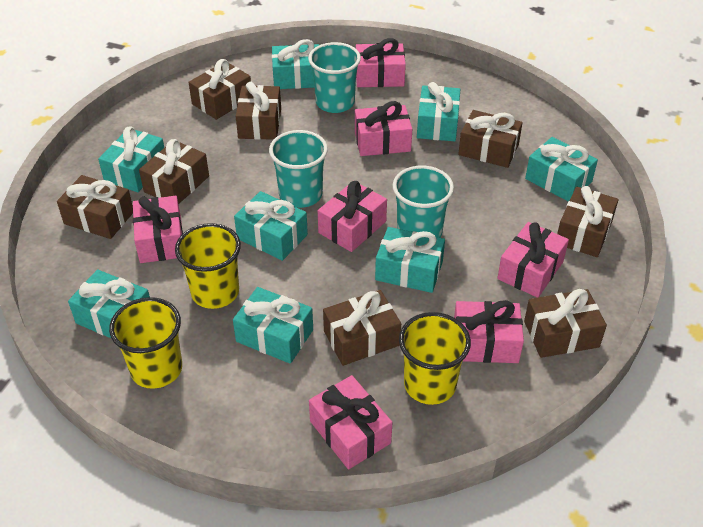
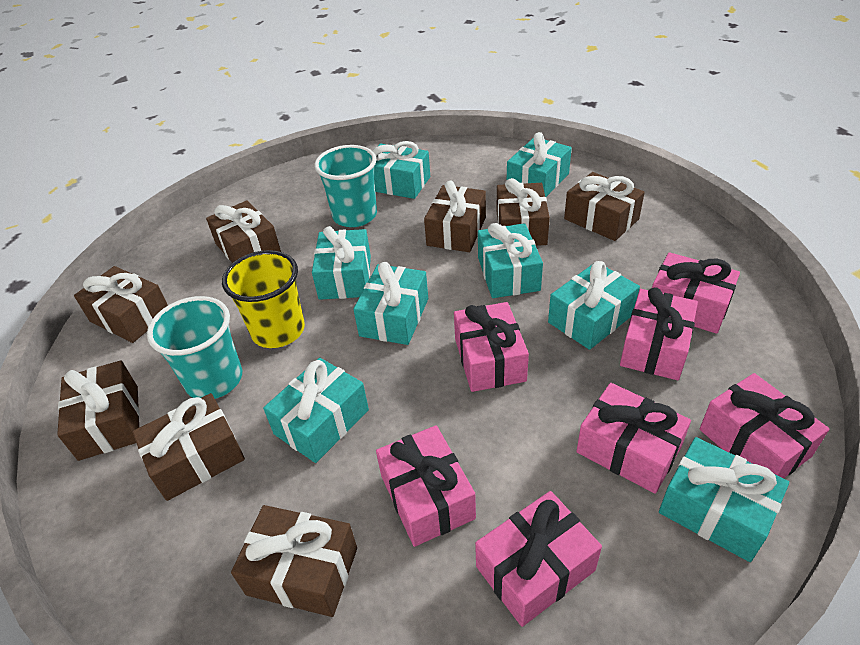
turquoise cup: 3 -> 2
yellow cup: 3 -> 1

